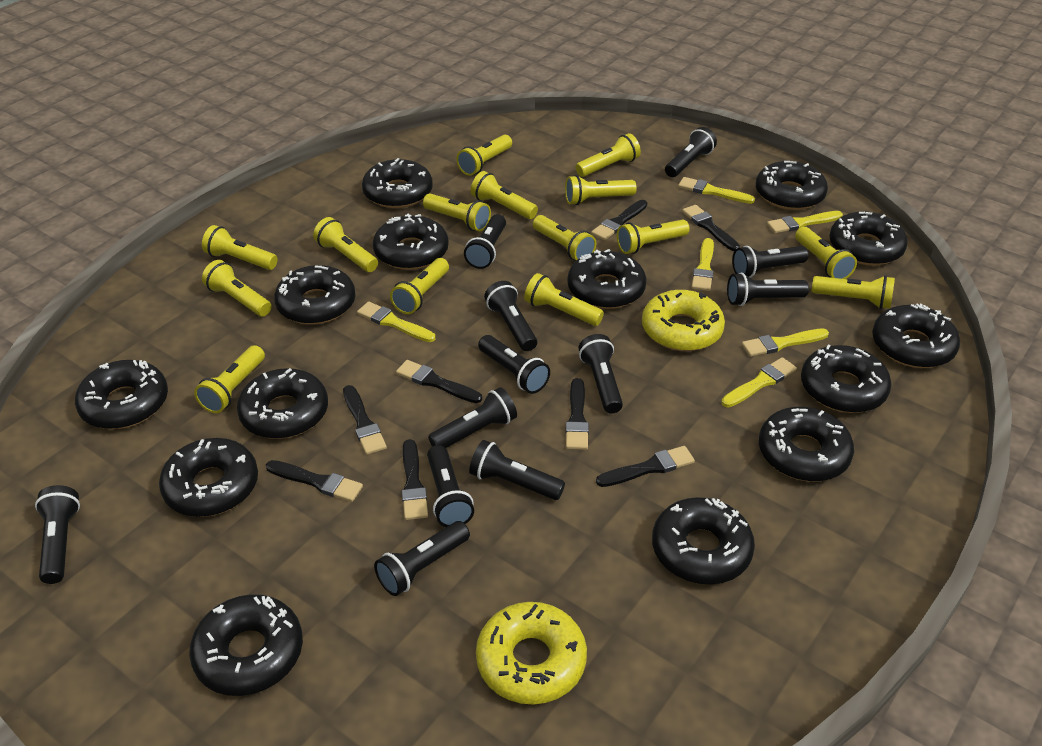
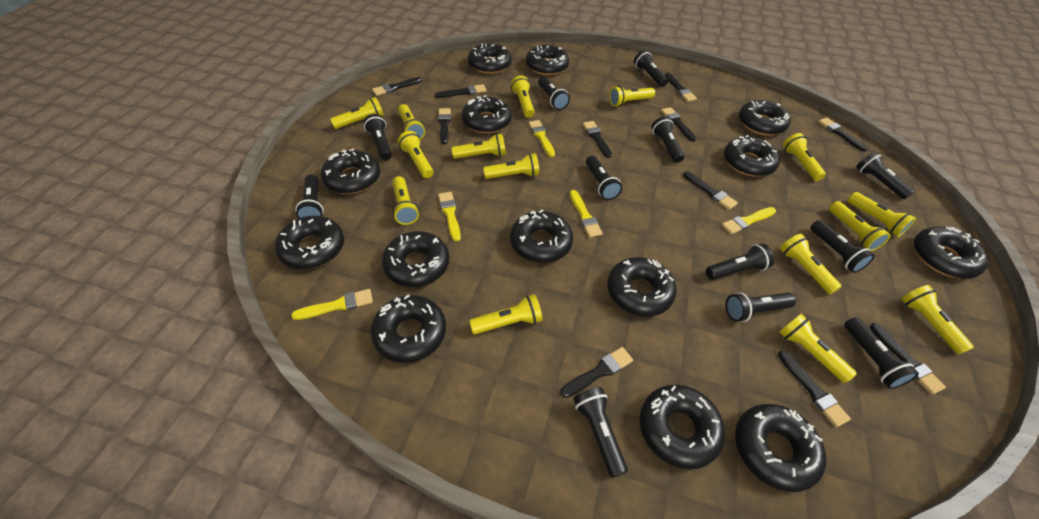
black brush: 8 -> 11
yellow brush: 6 -> 5
yellow donut: 2 -> 0

